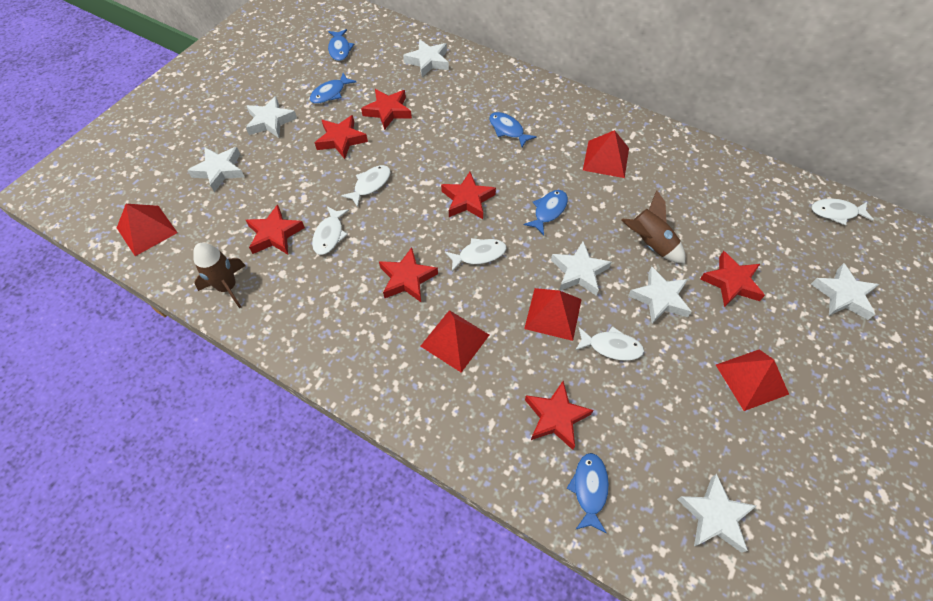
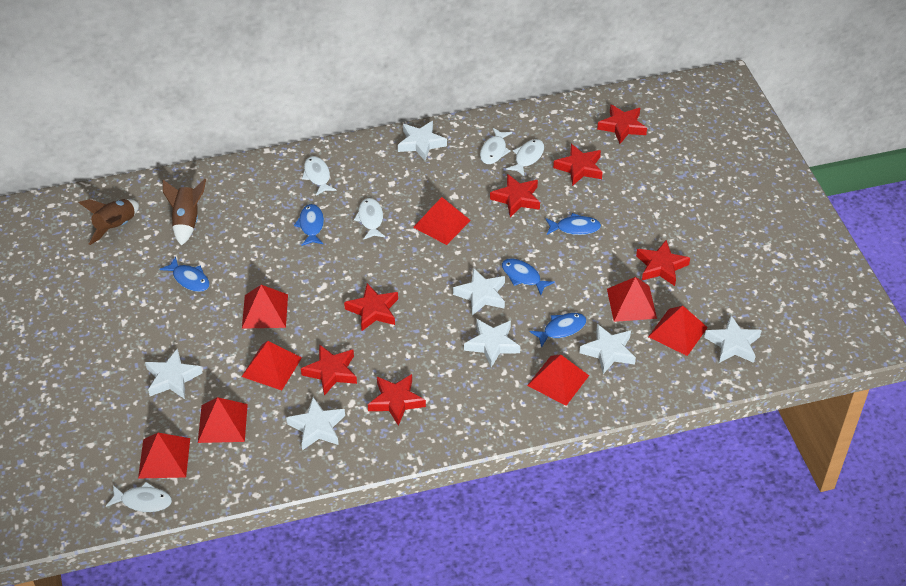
red pyramid: 5 -> 8

